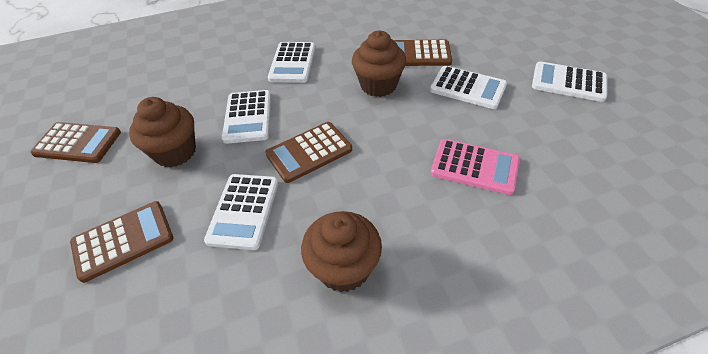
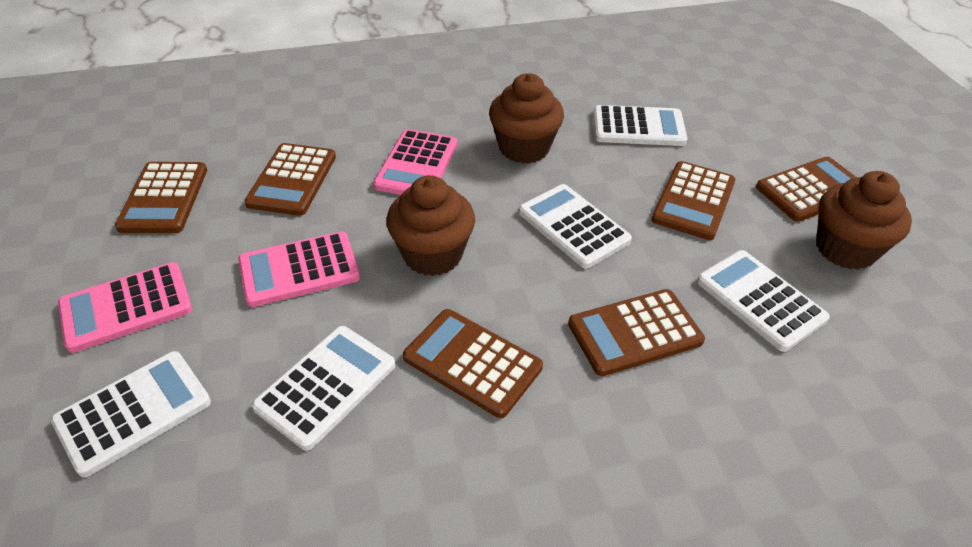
brown calculator: 4 -> 6
pink calculator: 1 -> 3

